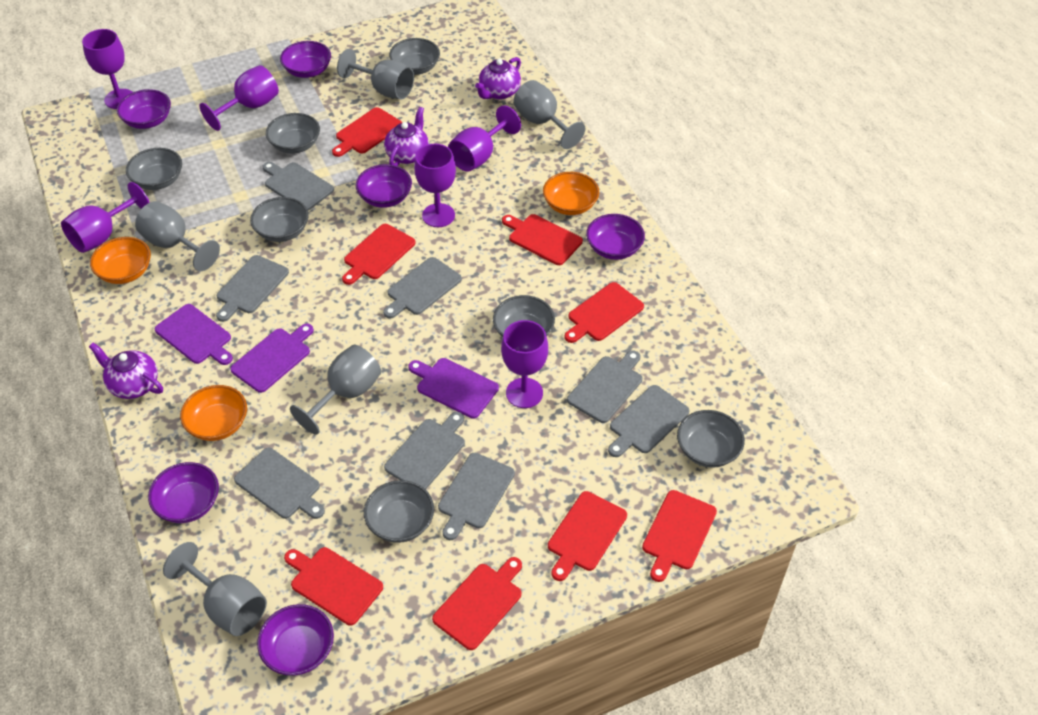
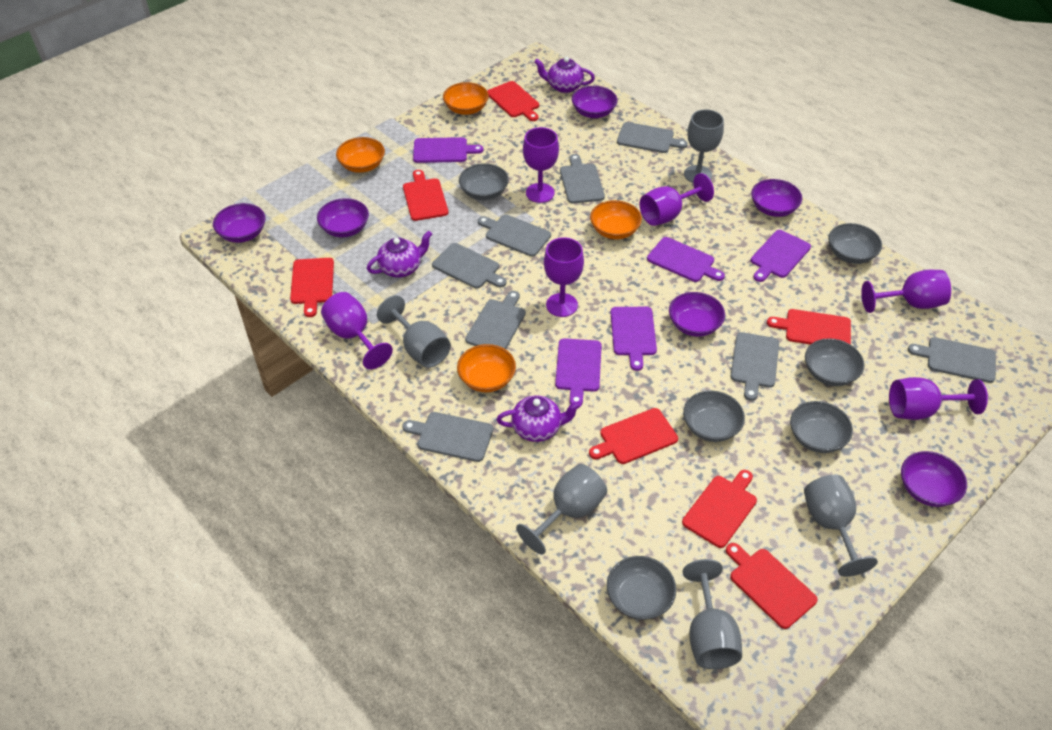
grey bowl: 7 -> 6
orange bowl: 3 -> 4
purple cutting board: 3 -> 5
red cutting board: 8 -> 7

